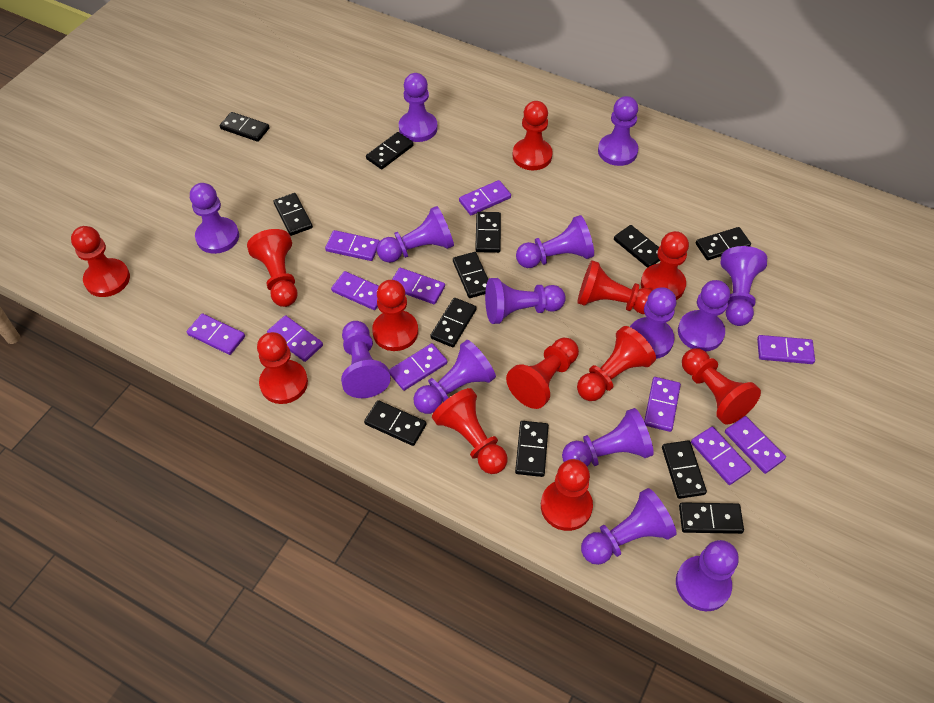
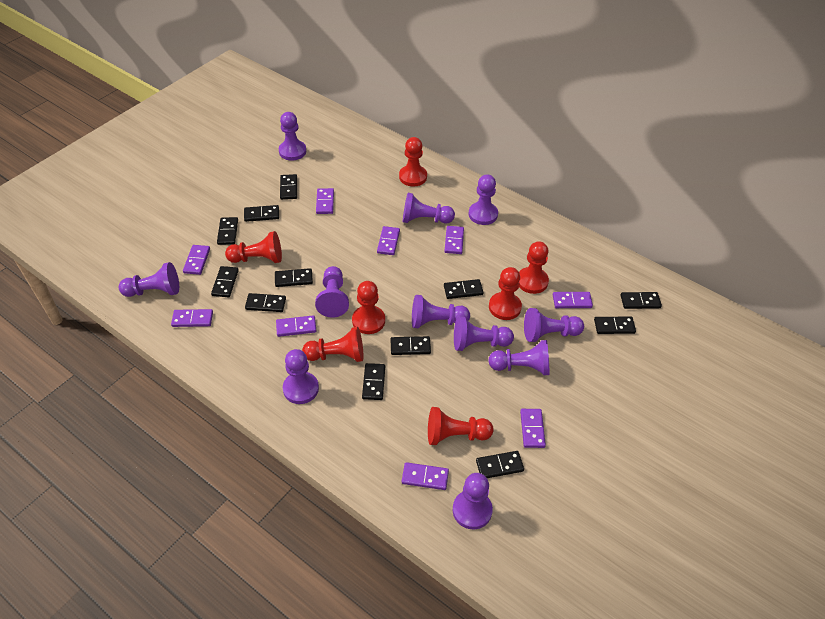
purple domino: 11 -> 9
purple pawn: 14 -> 11
red pawn: 12 -> 7

